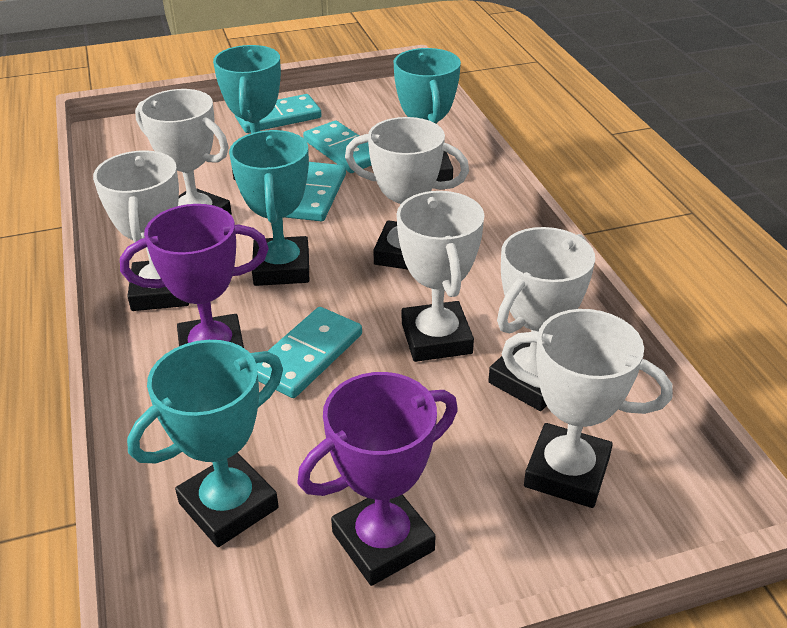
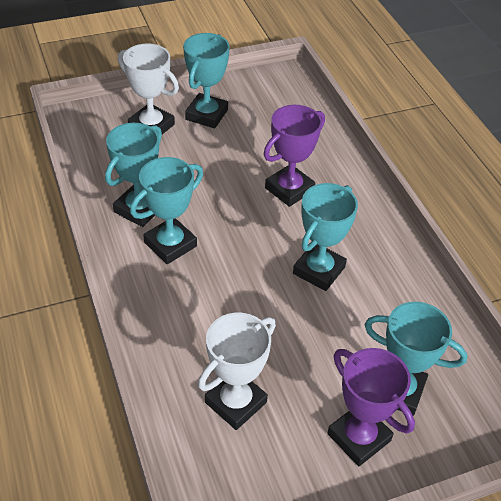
turquoise domino: 4 -> 0
turquoise trophy: 4 -> 5
white trophy: 6 -> 2

